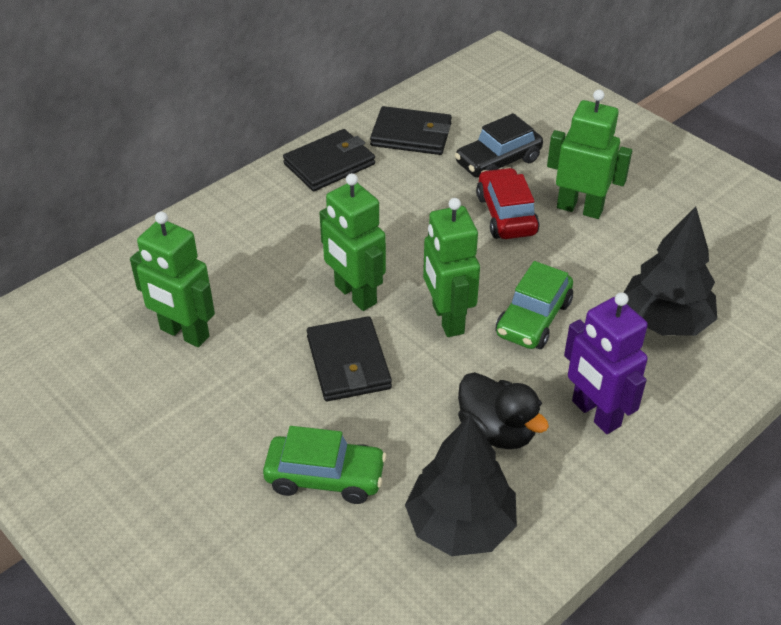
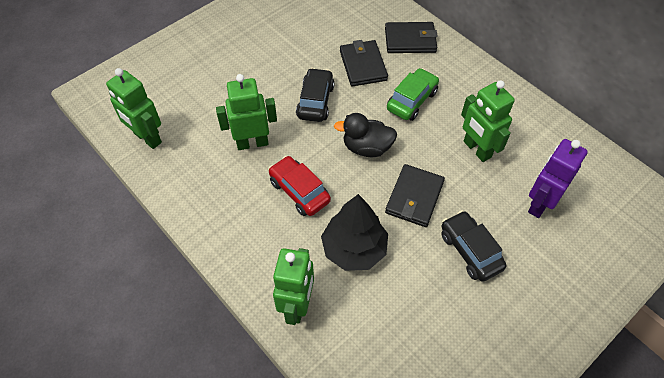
black car: 1 -> 2
black tree: 2 -> 1
green car: 2 -> 1

